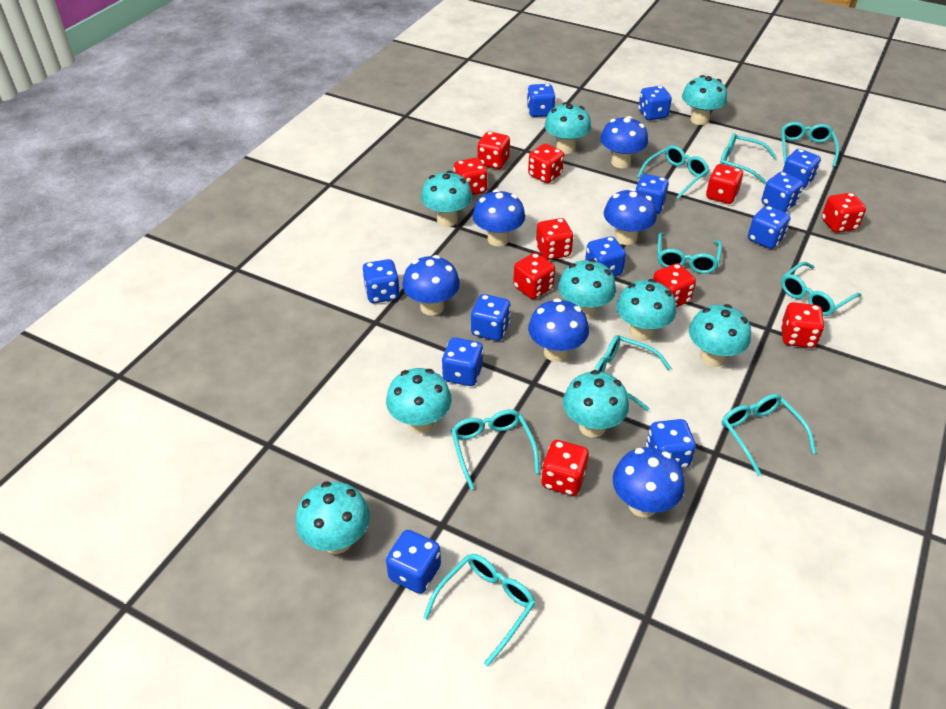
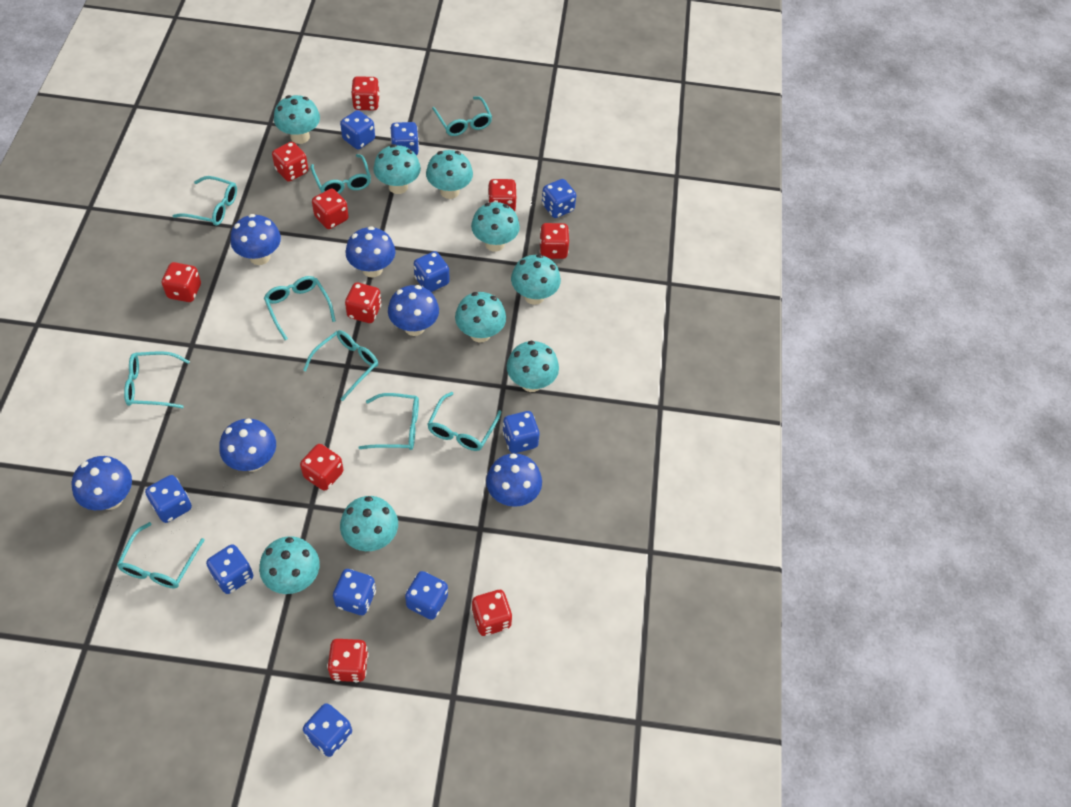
blue dice: 12 -> 10

